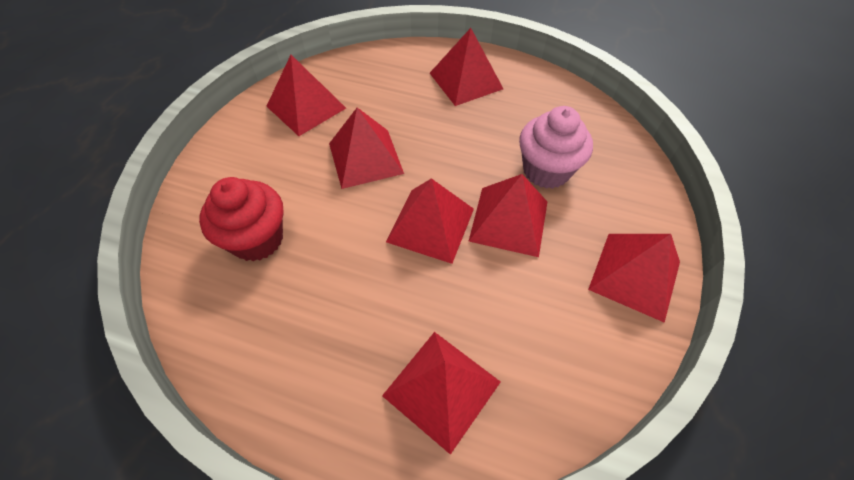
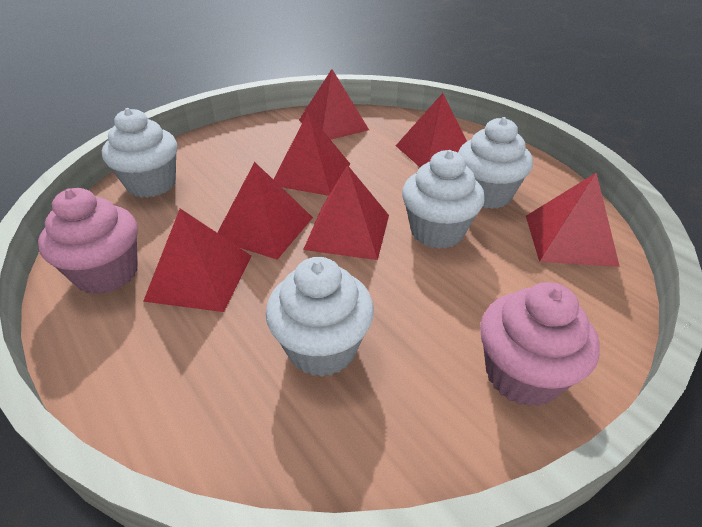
pink cupcake: 1 -> 2
red cupcake: 1 -> 0
white cupcake: 0 -> 4

